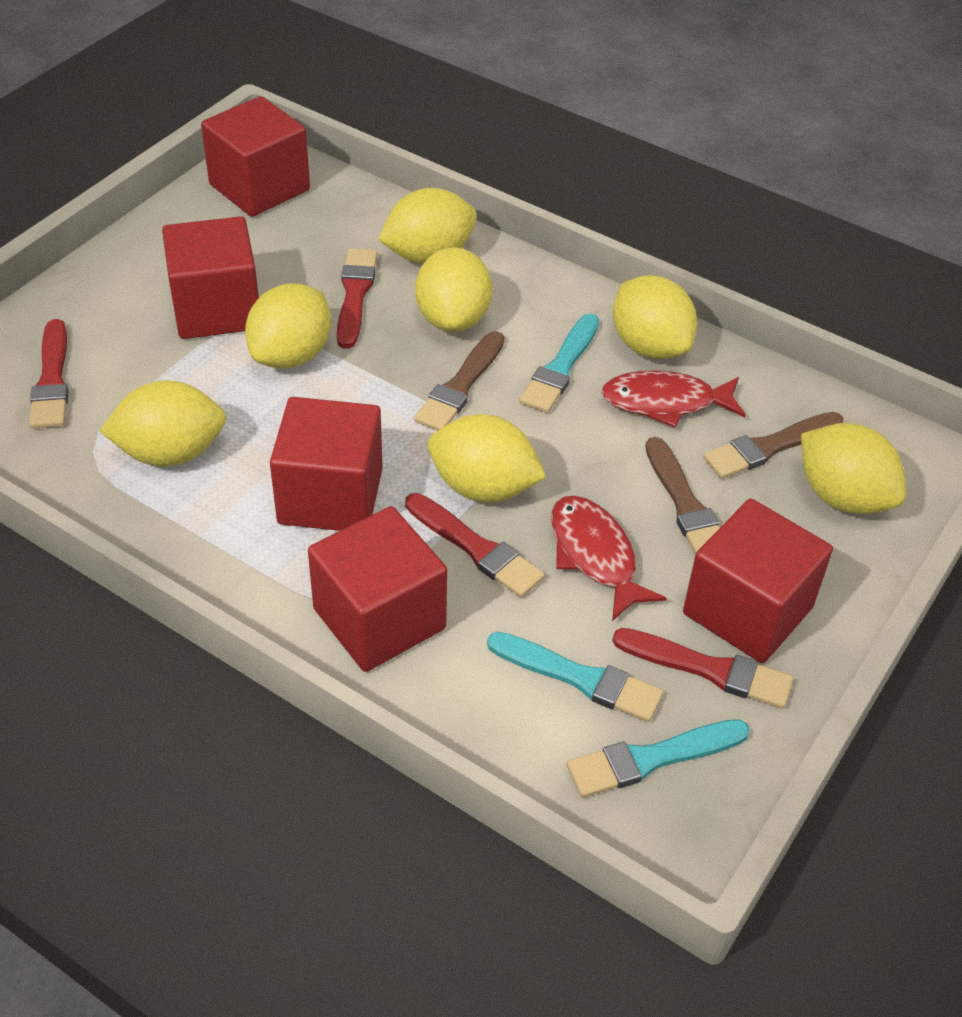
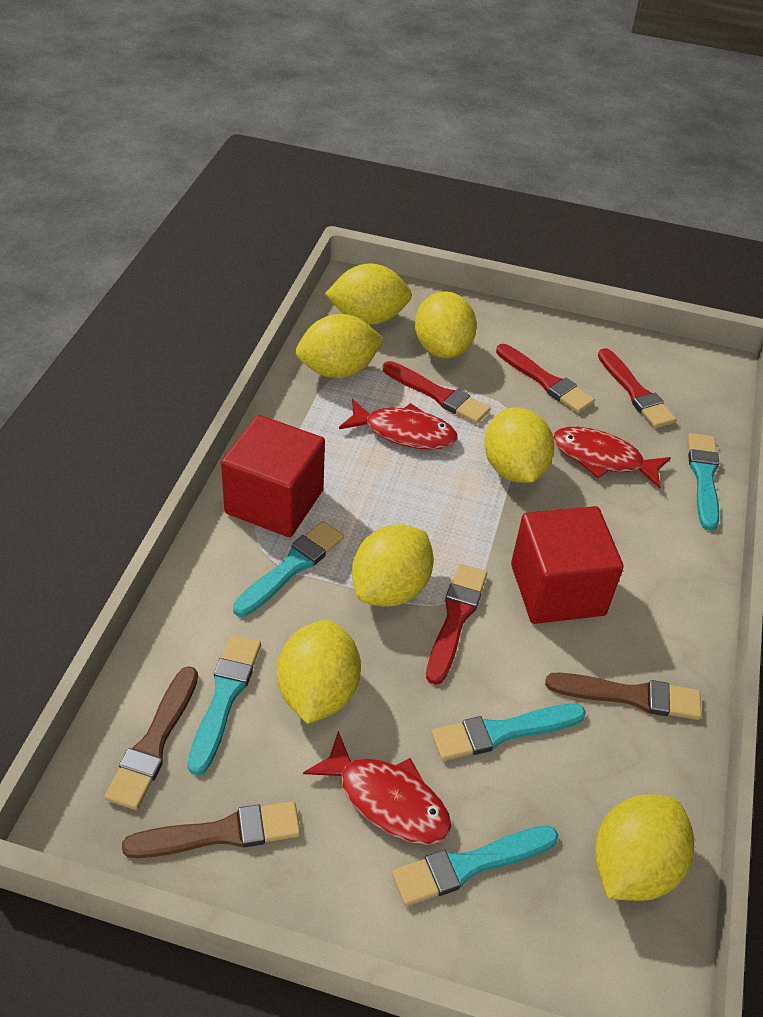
red cube: 5 -> 2
red fish: 2 -> 3
turquoise brush: 3 -> 5

